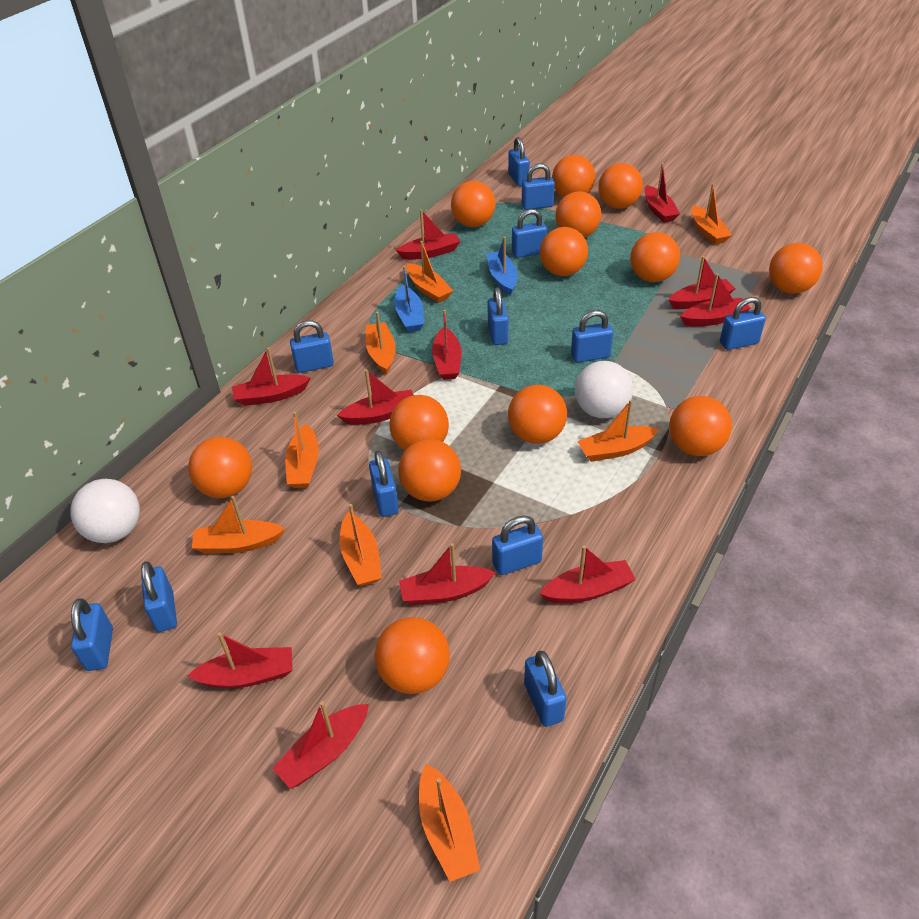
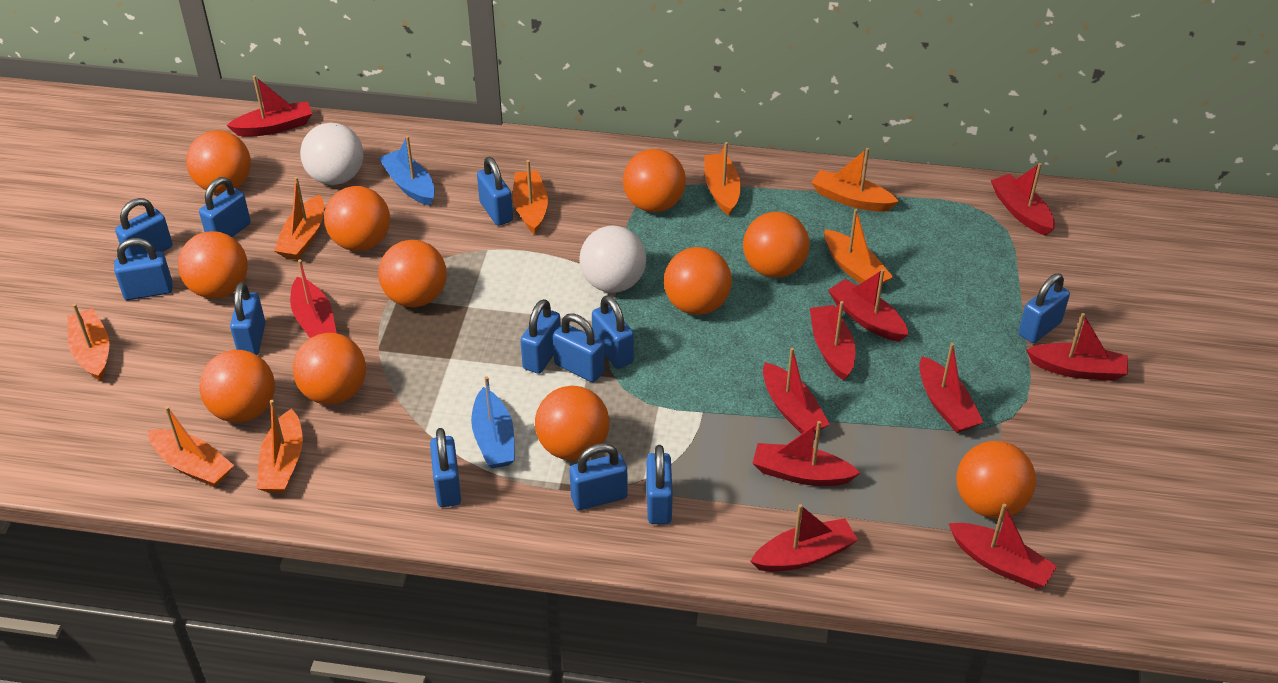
orange ball: 13 -> 11

